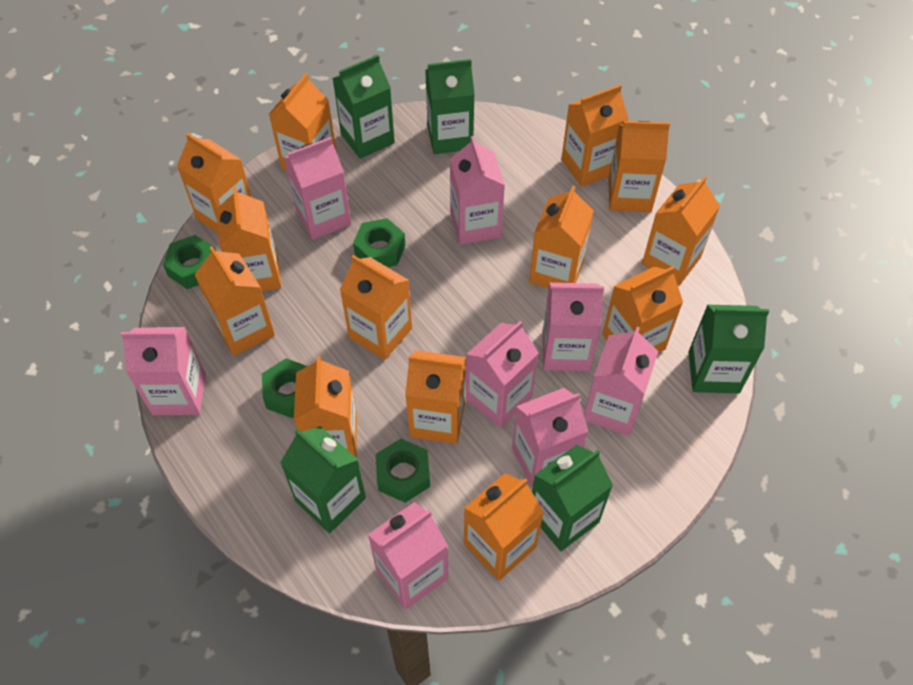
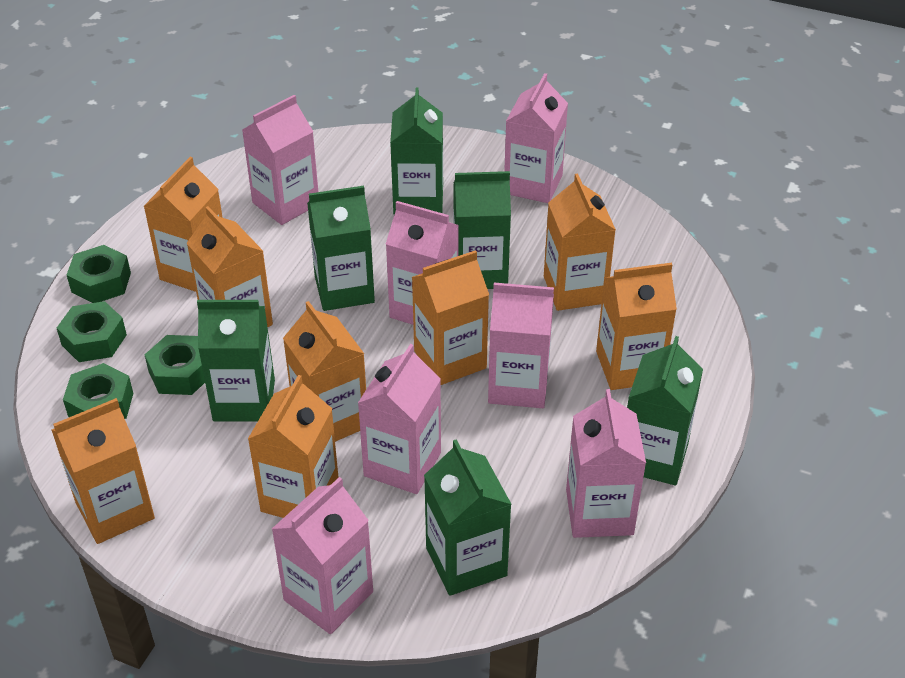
green carton: 5 -> 6
orange carton: 13 -> 8
pink carton: 8 -> 7

